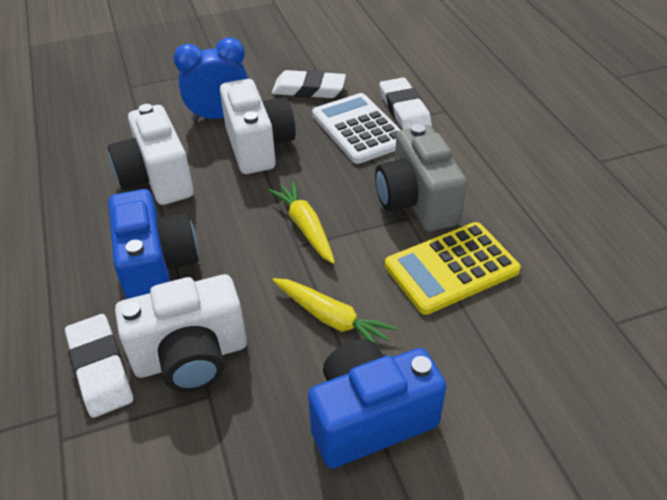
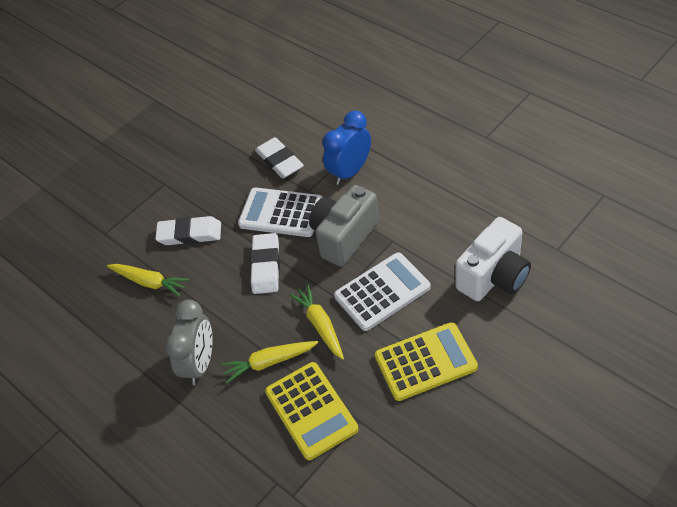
blue camera: 2 -> 0
grey clock: 0 -> 1
white calculator: 1 -> 2
white camera: 3 -> 1
yellow calculator: 1 -> 2
yellow carrot: 2 -> 3

